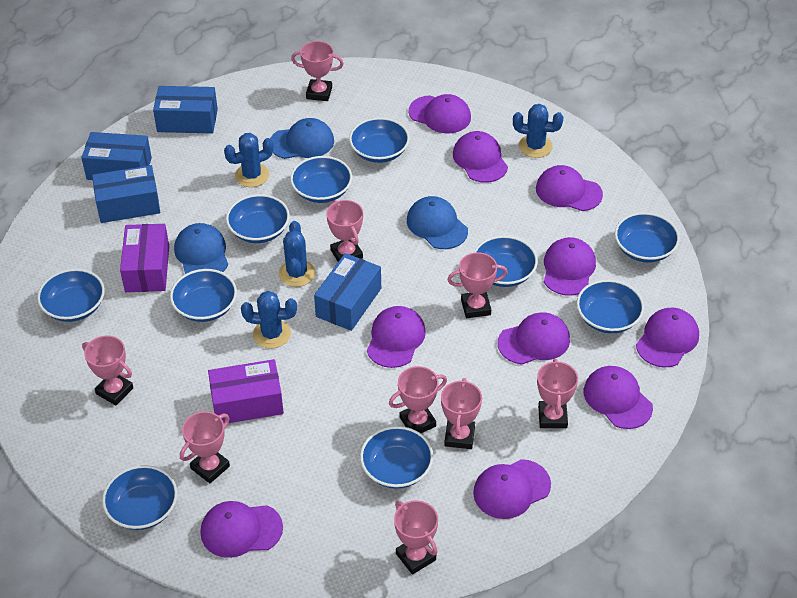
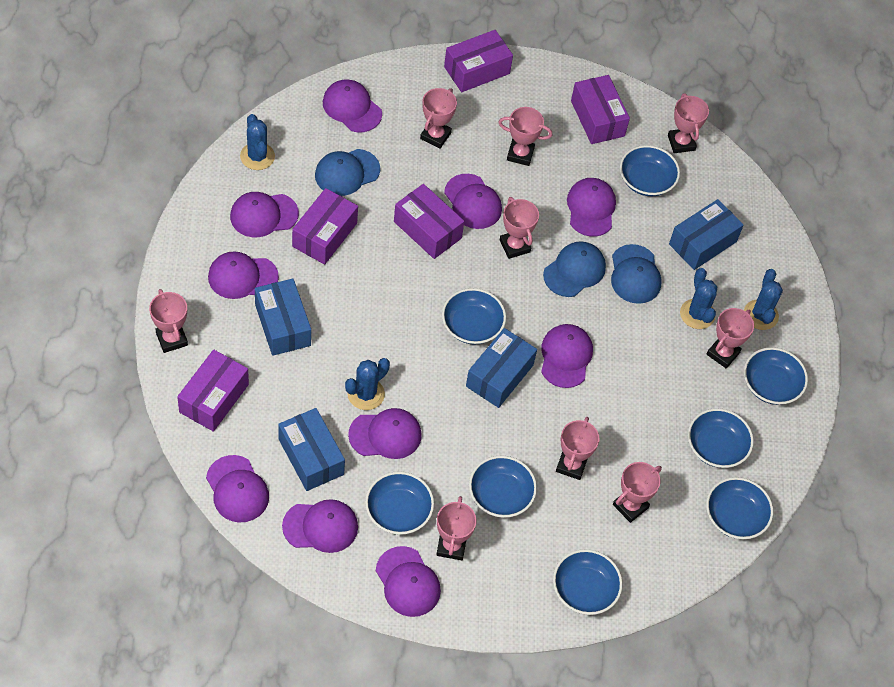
blue bowl: 10 -> 8
purple box: 2 -> 5

